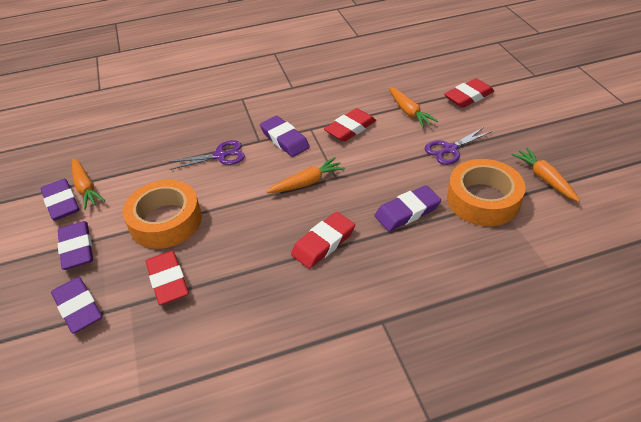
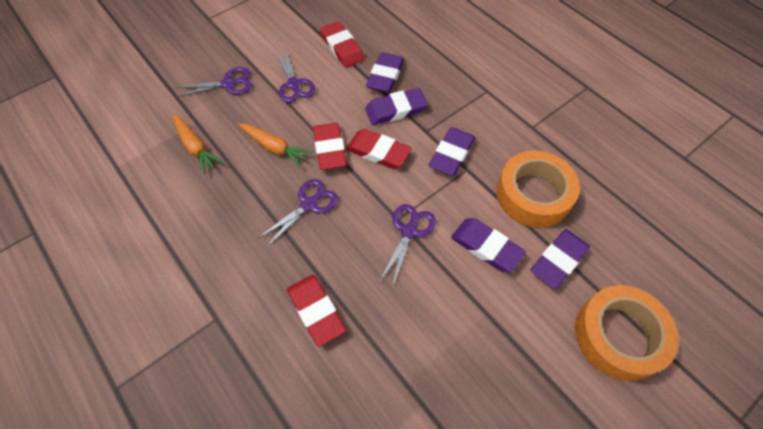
orange carrot: 4 -> 2
purple scissors: 2 -> 4

